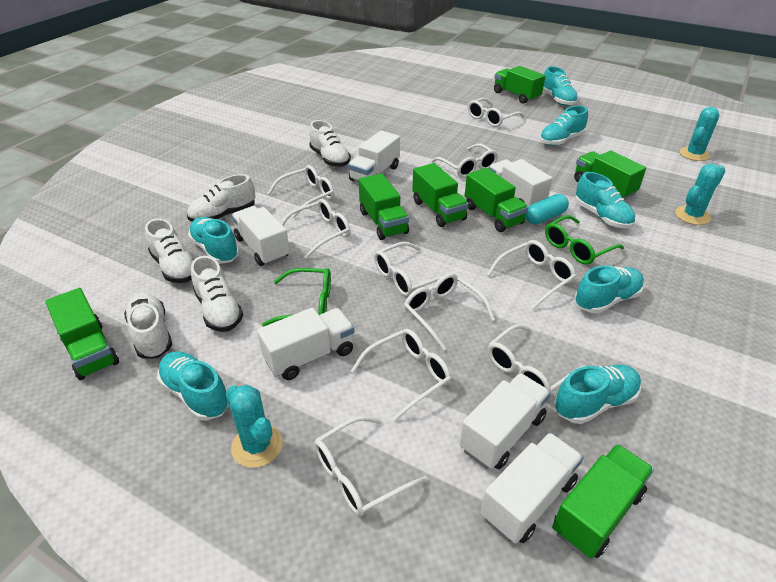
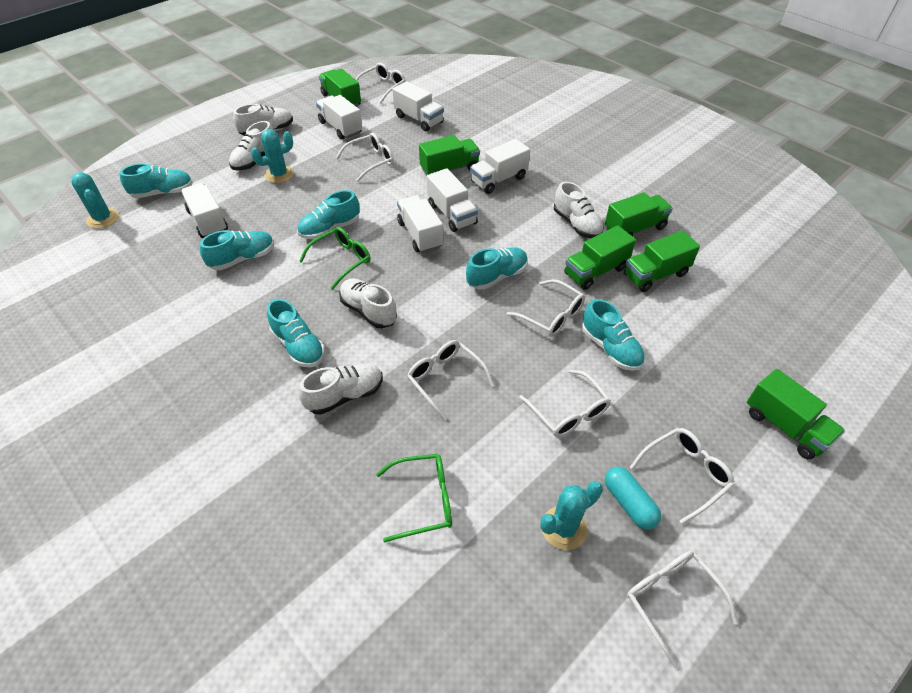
green truck: 7 -> 6
turquoise shoe: 7 -> 6
white glasses: 10 -> 7

